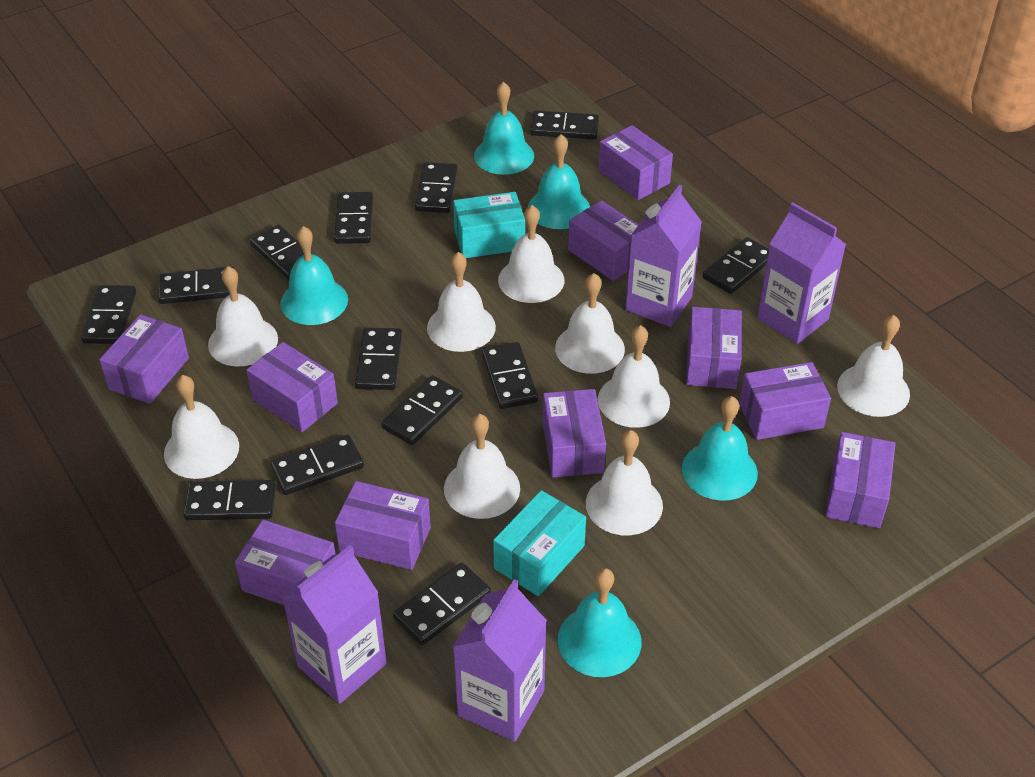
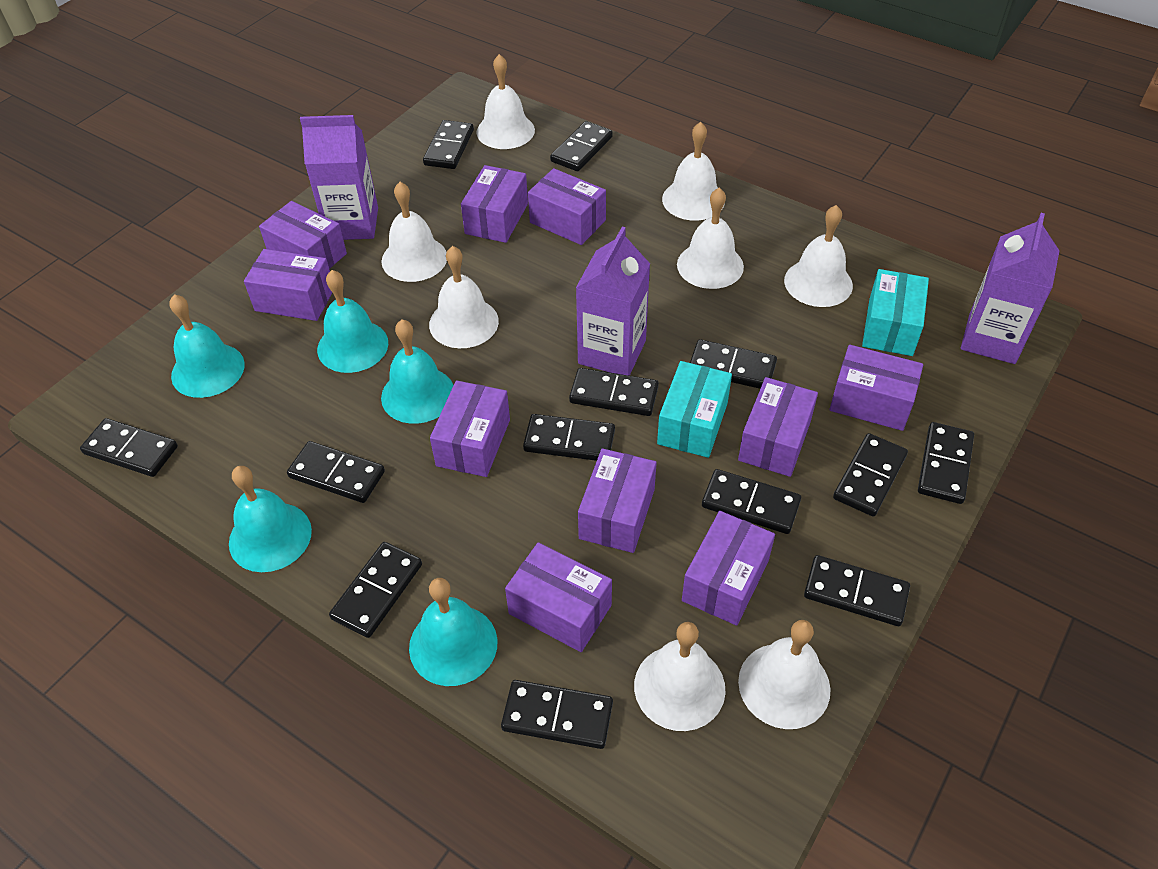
purple carton: 4 -> 3
white bell: 9 -> 8

